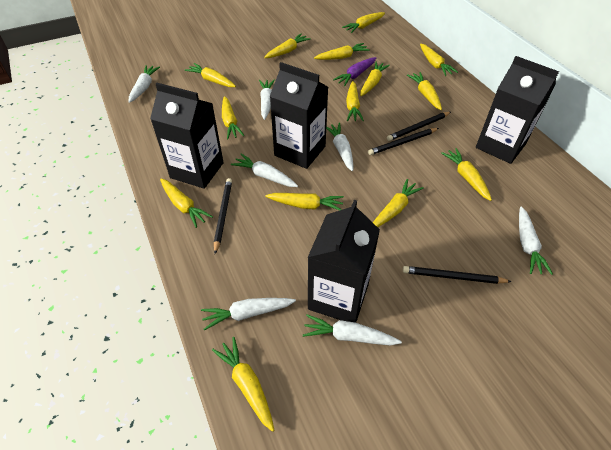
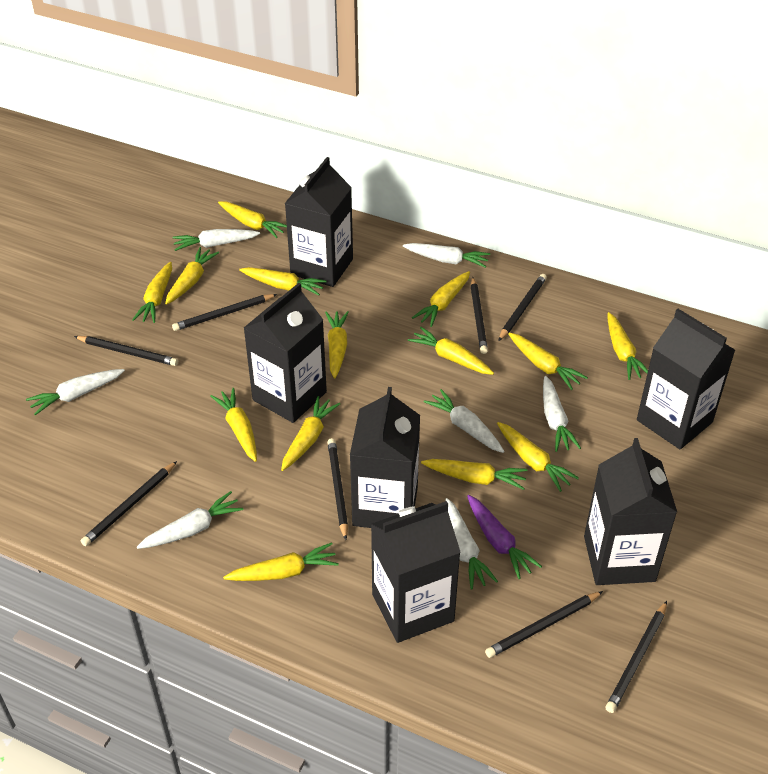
black carton: 4 -> 6
black pencil: 4 -> 8

